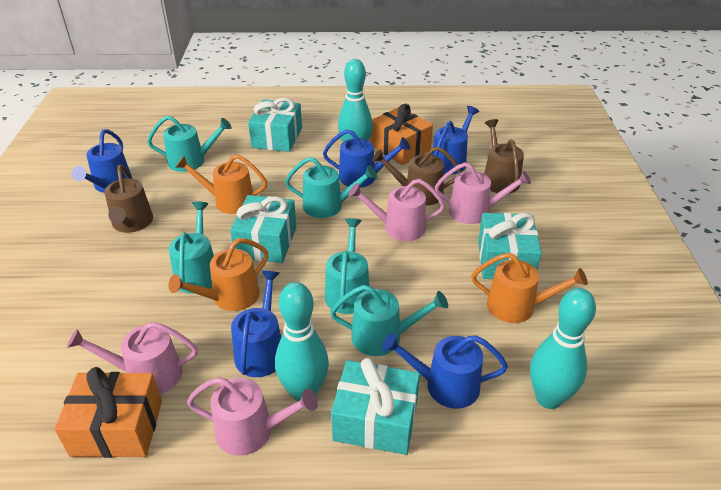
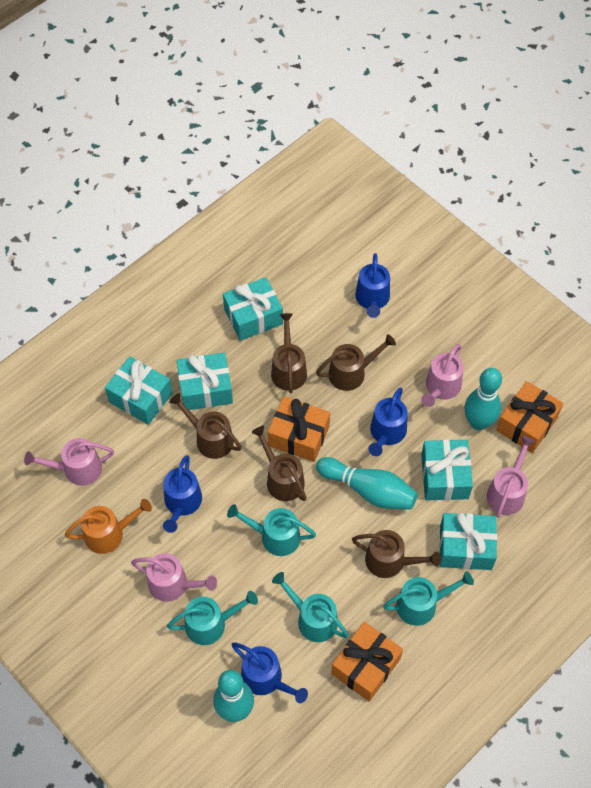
blue watering can: 5 -> 4
brown watering can: 3 -> 5
orange gift: 2 -> 3
orange watering can: 3 -> 1
turquoise gift: 4 -> 5
turquoise watering can: 5 -> 4

